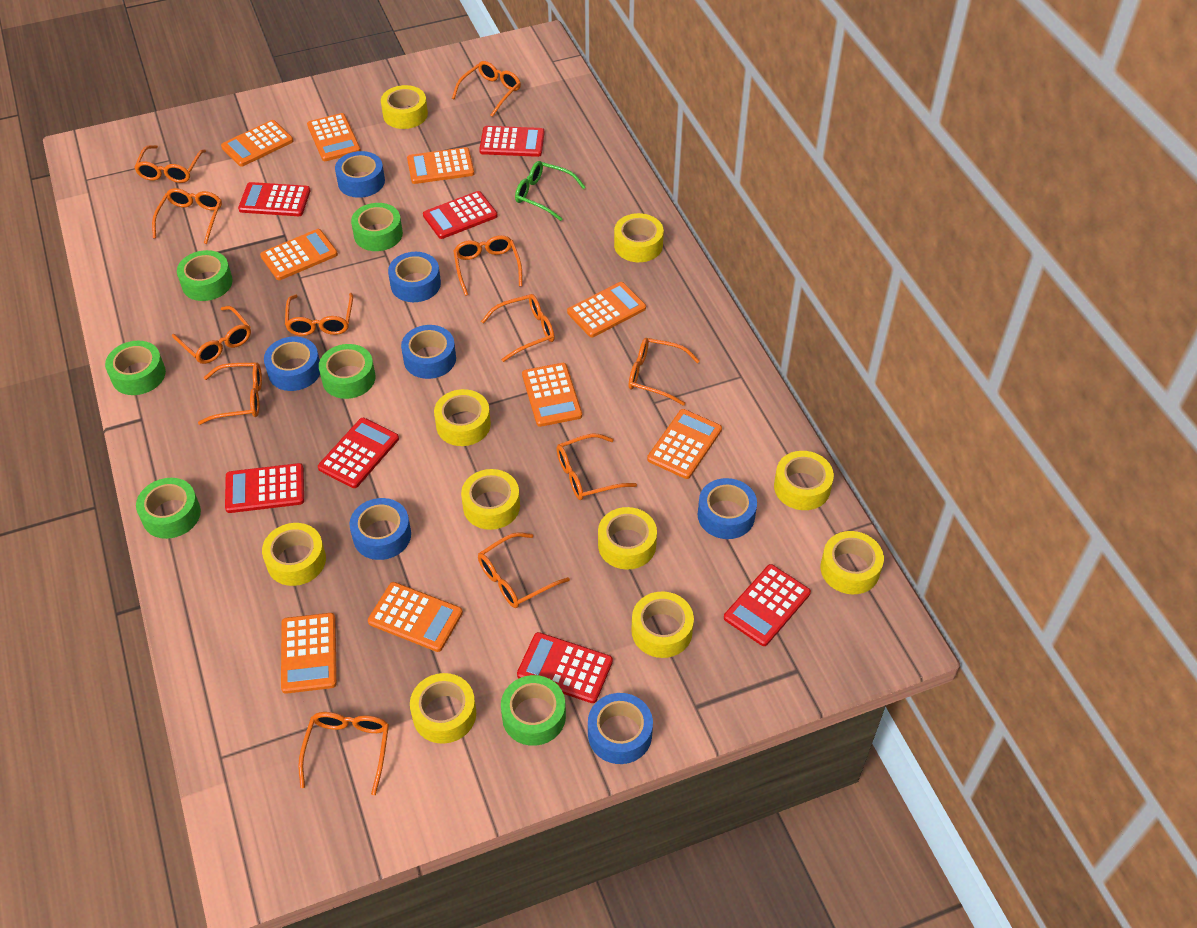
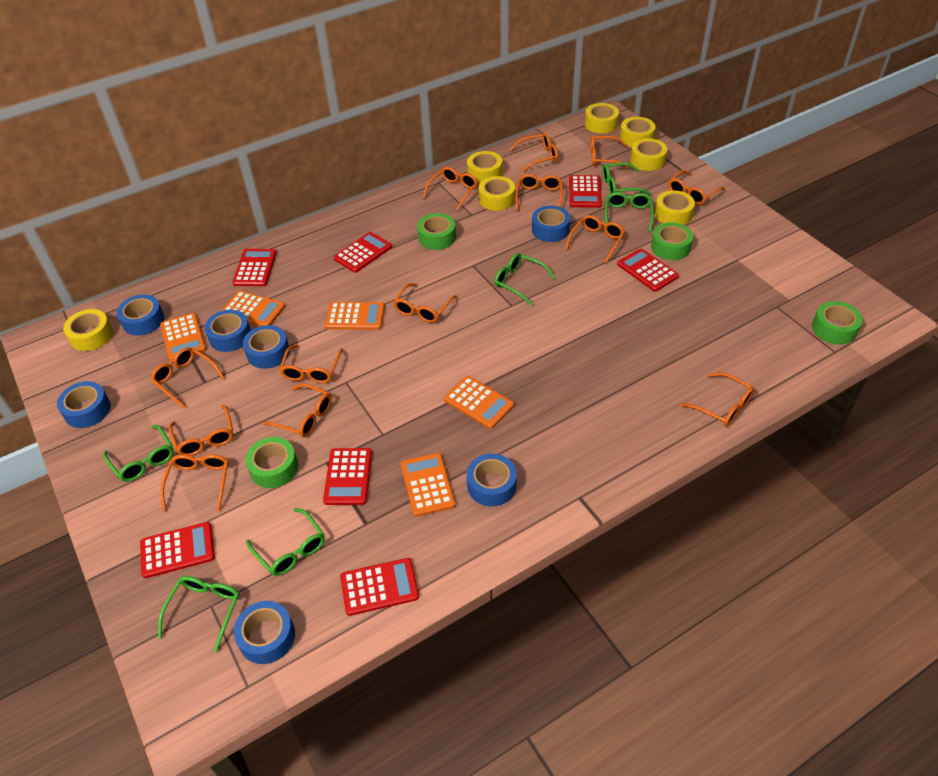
green glasses: 1 -> 6
green tape: 6 -> 4
orange calculator: 9 -> 5
orange glasses: 12 -> 13
yellow tape: 10 -> 7

